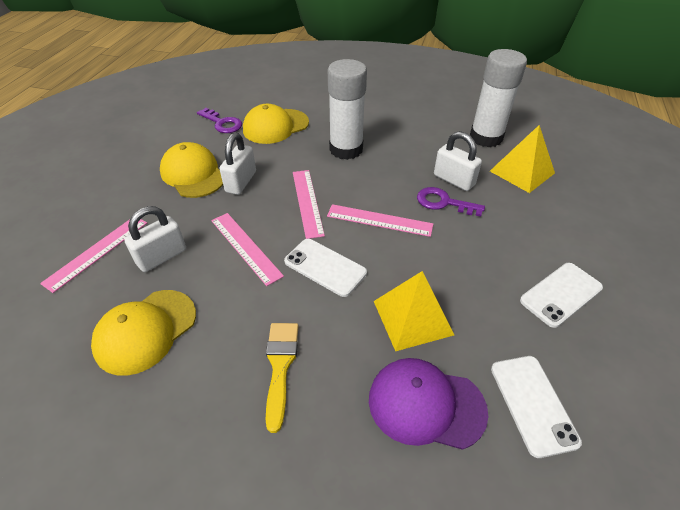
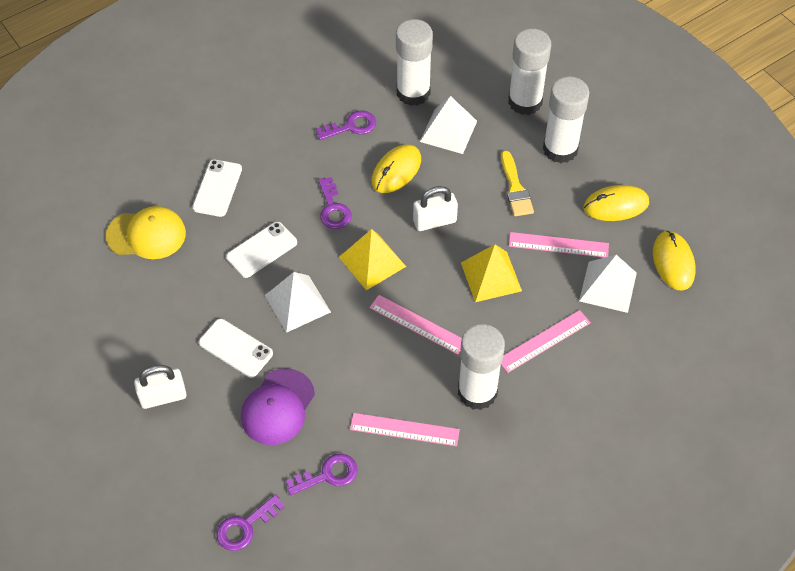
purple key: 2 -> 4
white glue stick: 2 -> 4
white padlock: 3 -> 2
white pyramid: 0 -> 3
yellow cap: 3 -> 1
yellow mouse: 0 -> 3

